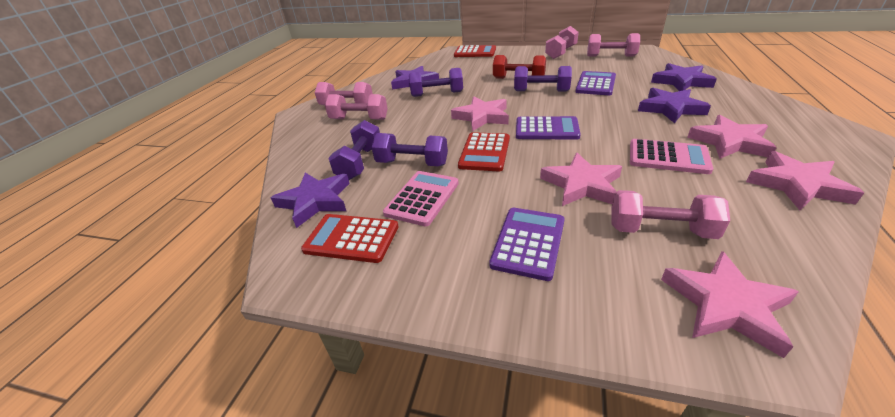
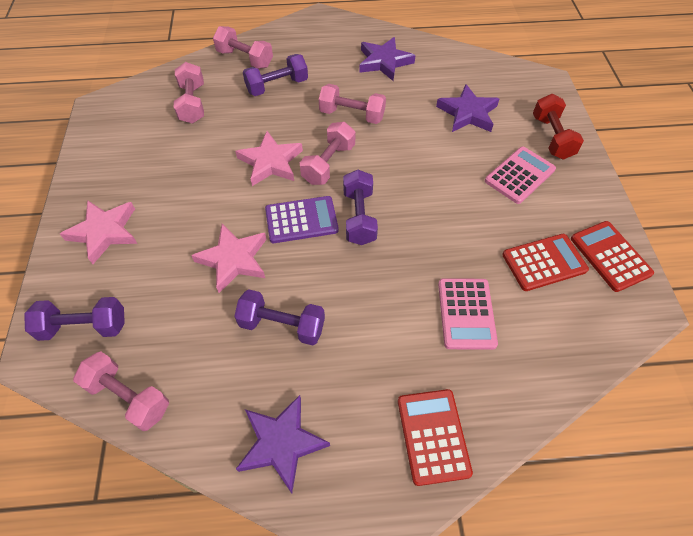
pink star: 5 -> 3
purple calculator: 3 -> 1
purple star: 4 -> 3

